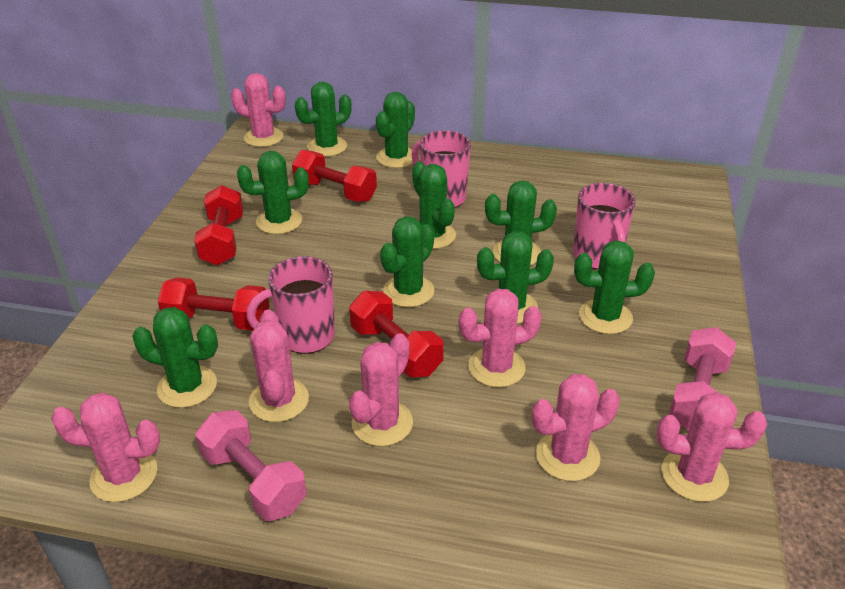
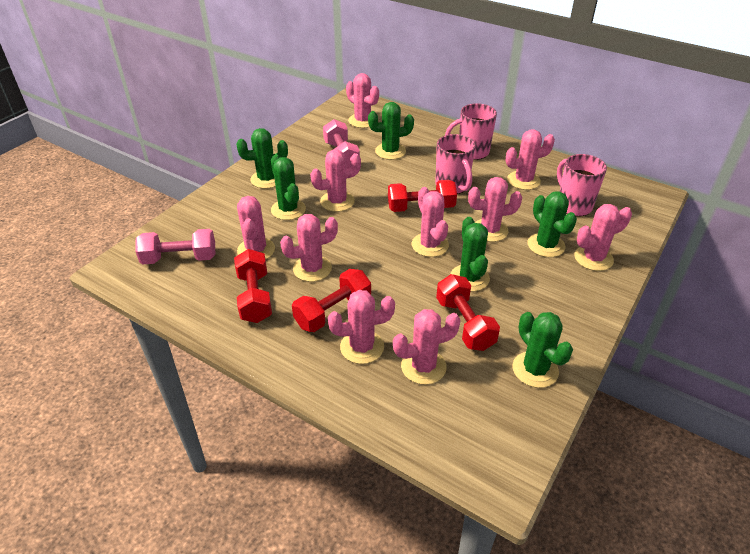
green cactus: 9 -> 6
pink cactus: 7 -> 10

